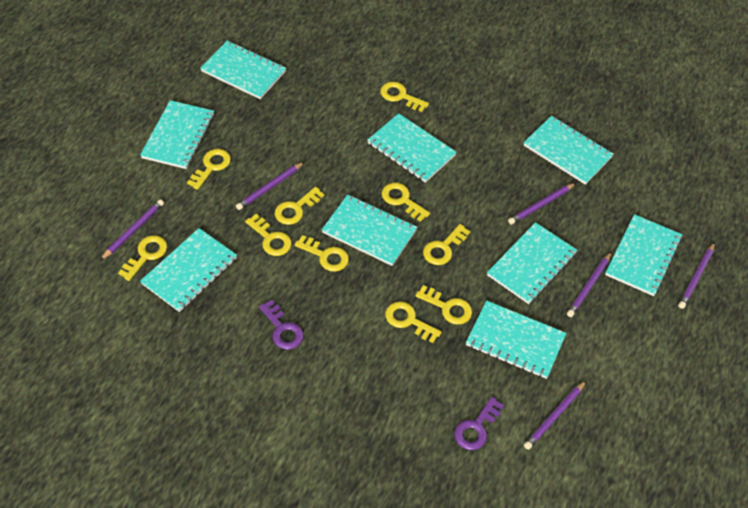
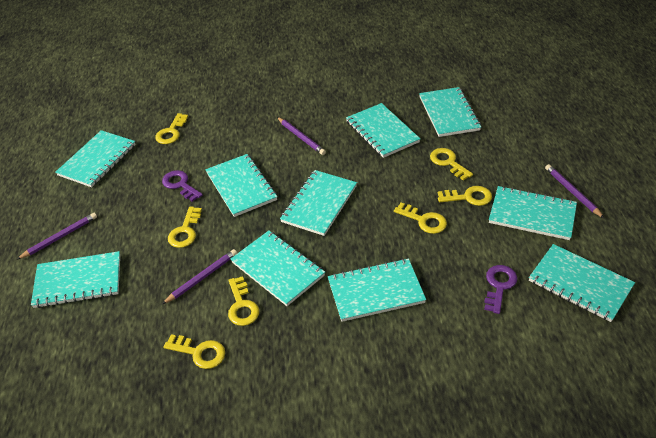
purple pencil: 6 -> 4
turquoise notebook: 9 -> 10
yellow key: 10 -> 7

